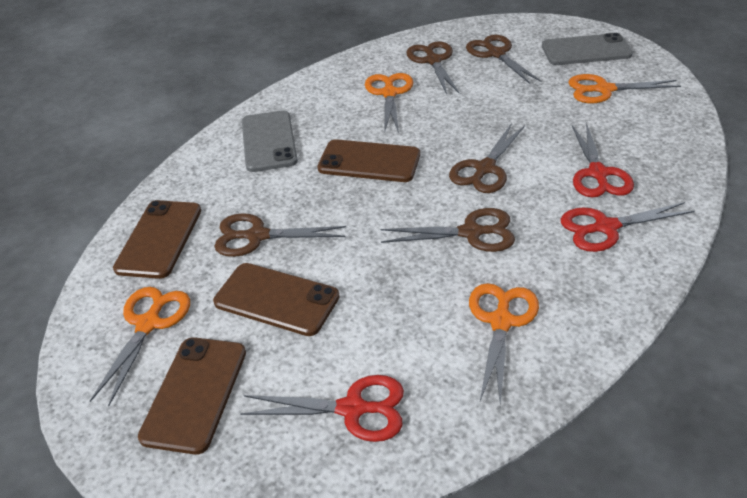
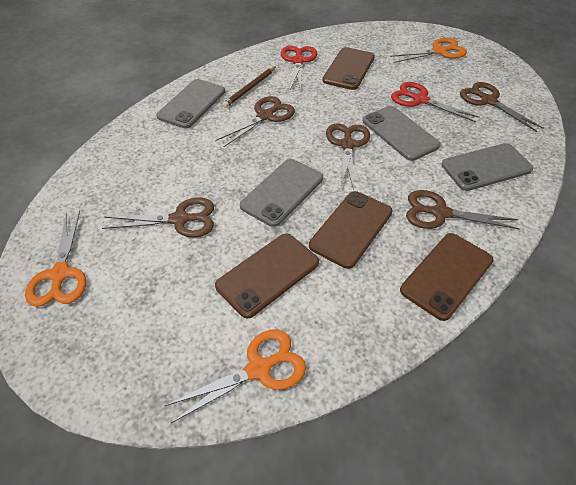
brown pencil: 0 -> 1
grey phone: 2 -> 4
orange scissors: 4 -> 3
red scissors: 3 -> 2

